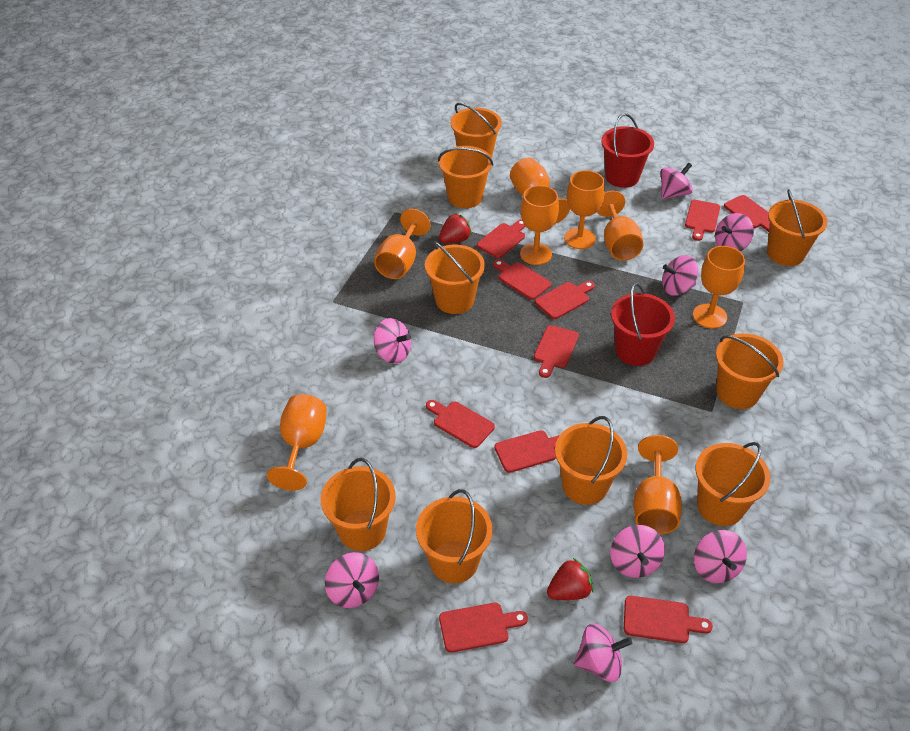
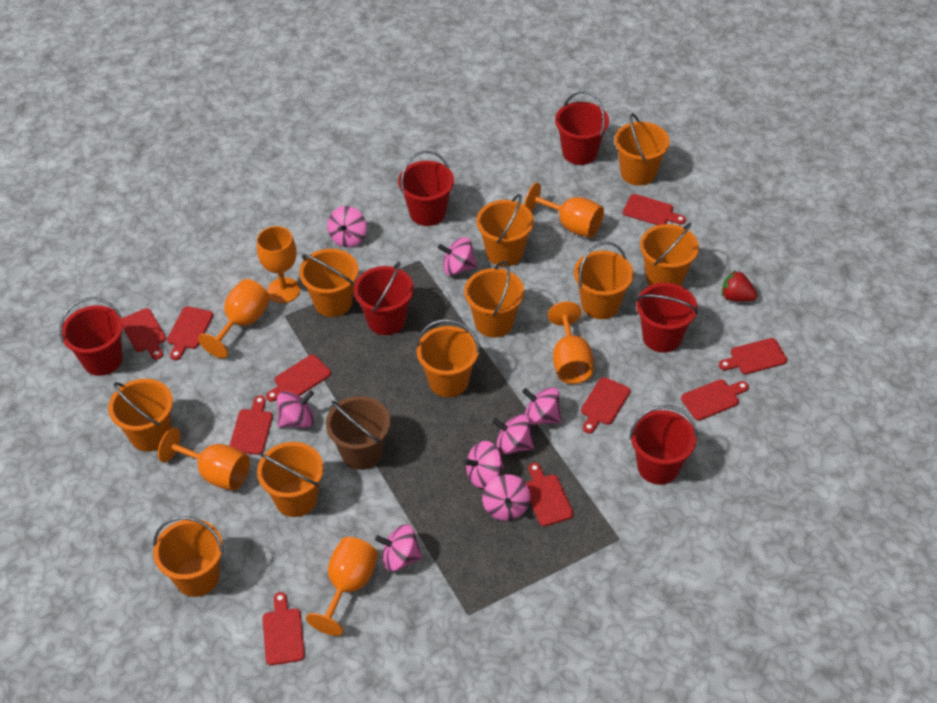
brown bucket: 0 -> 1
orange bucket: 9 -> 10
orange goblet: 8 -> 6
red bucket: 2 -> 6
red strawberry: 2 -> 1

